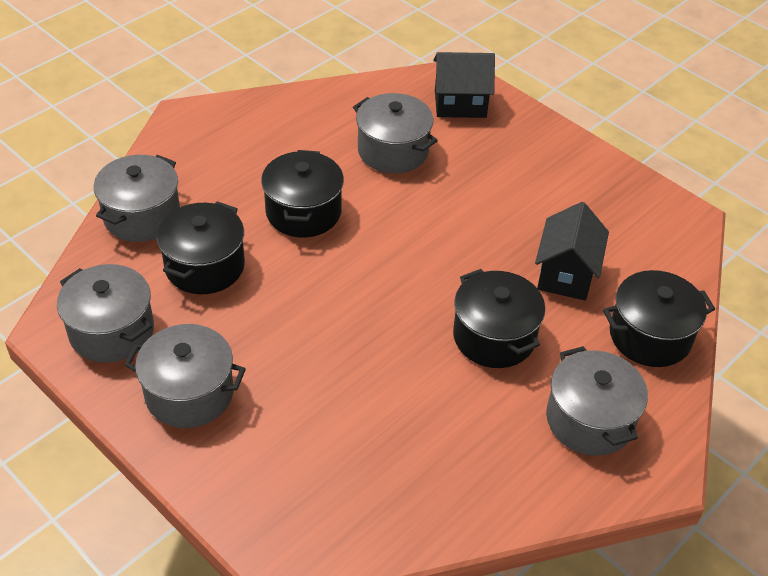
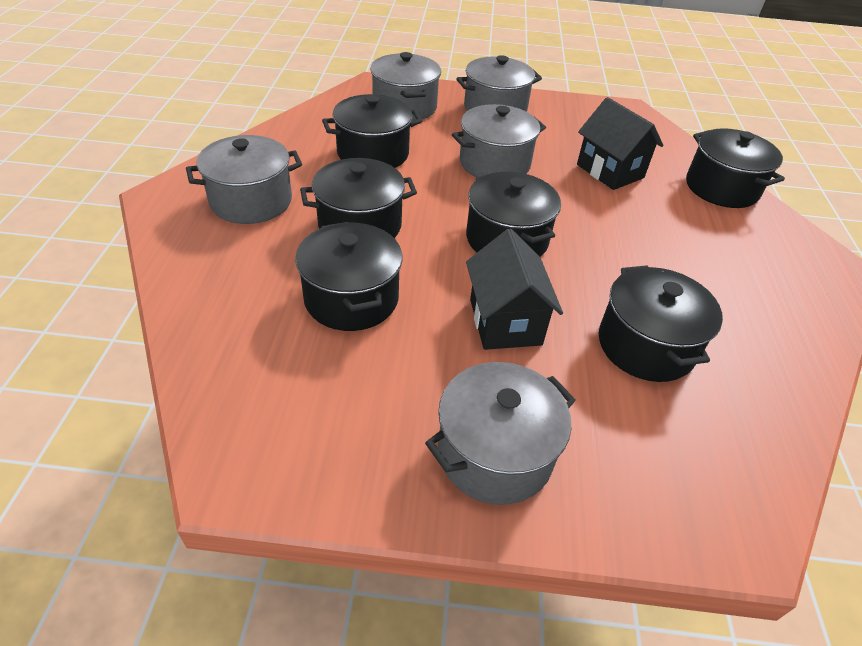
black pot: 4 -> 6

